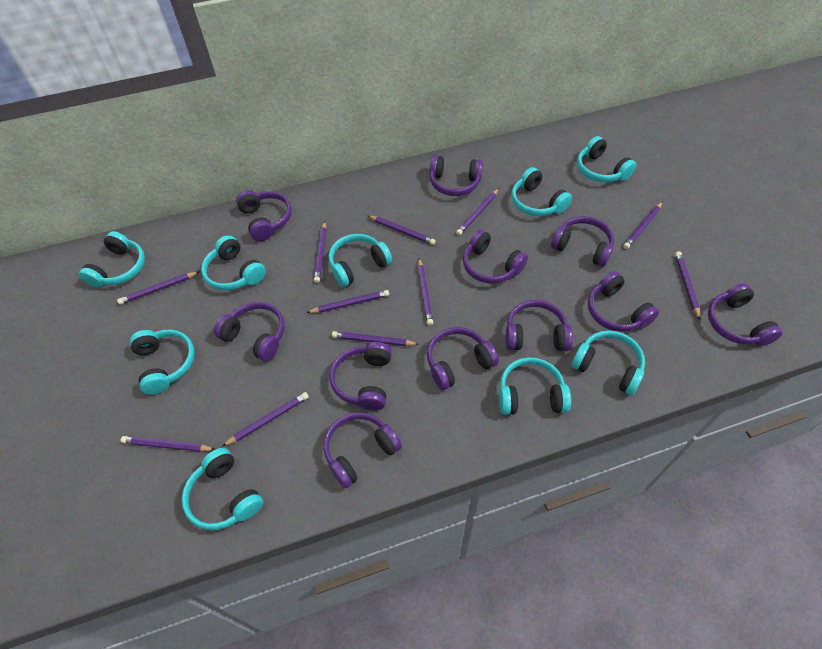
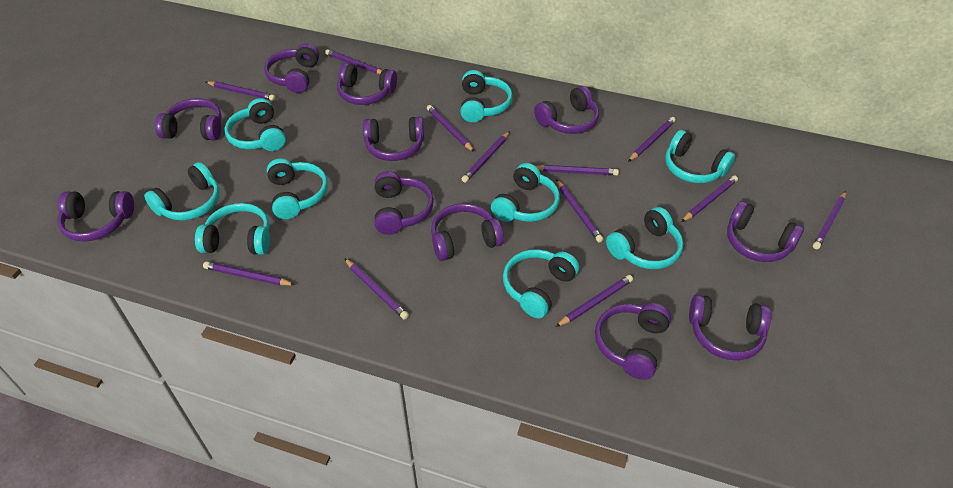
purple pencil: 11 -> 12

